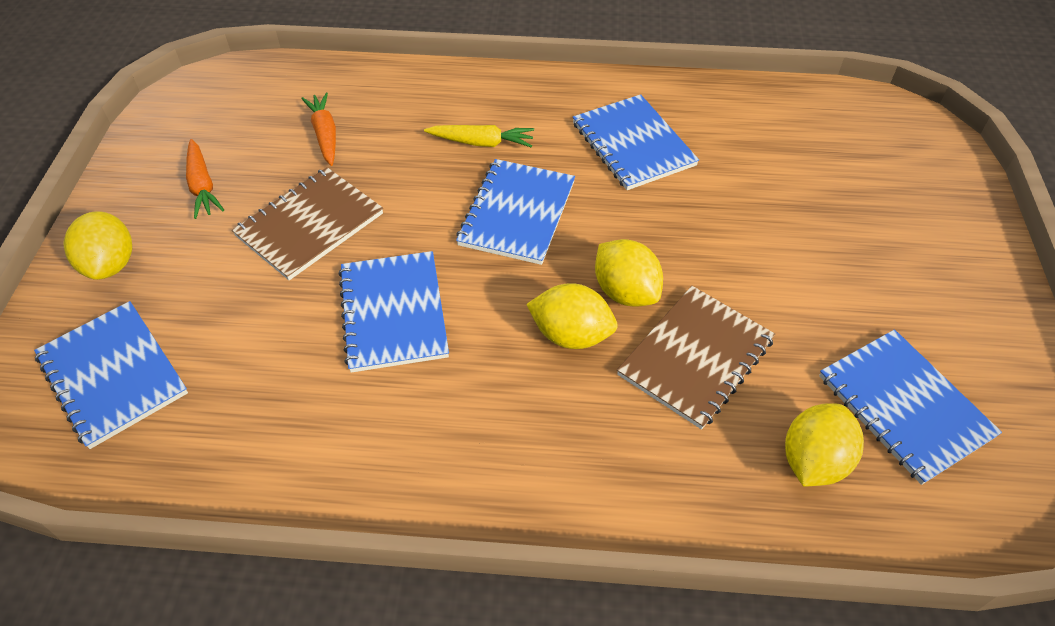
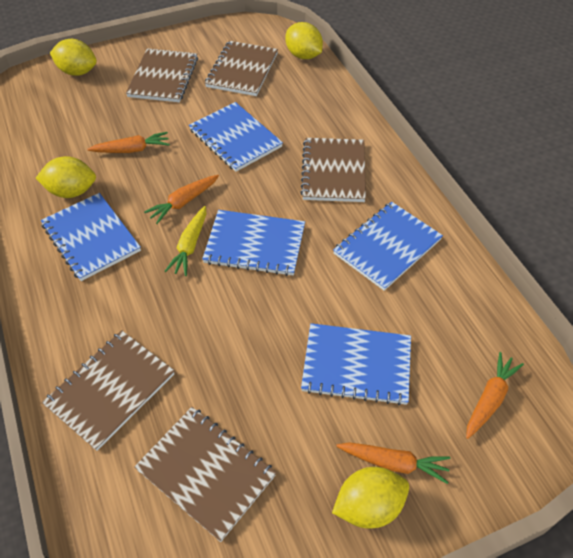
brown notebook: 2 -> 5
orange carrot: 2 -> 4

